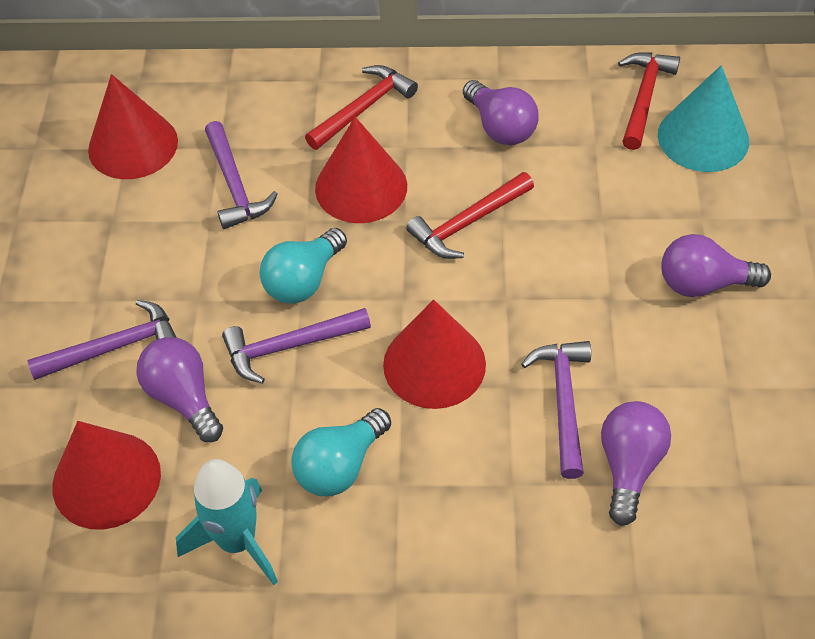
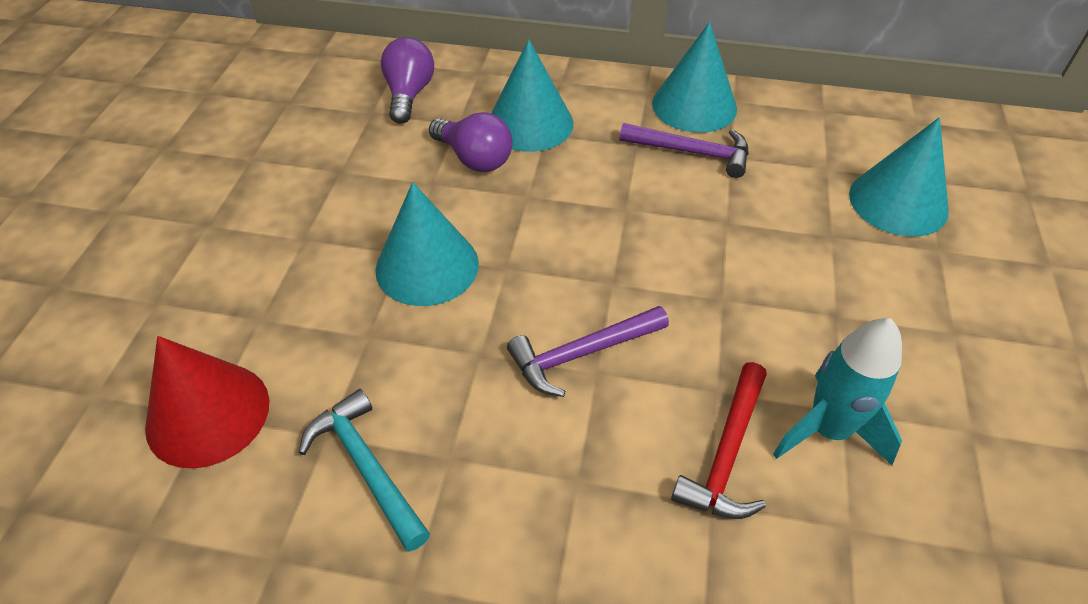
purple hammer: 4 -> 2
purple light bulb: 4 -> 2
red cone: 4 -> 1
red hammer: 3 -> 1
turquoise cone: 1 -> 4
turquoise hammer: 0 -> 1
turquoise light bulb: 2 -> 0

